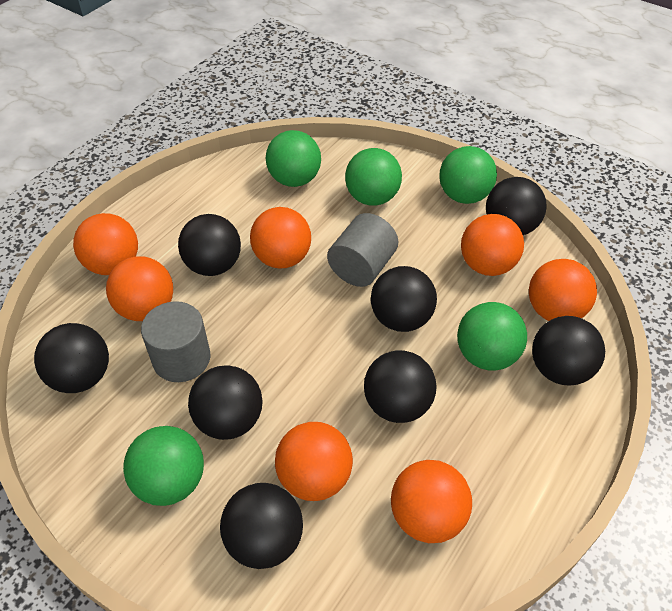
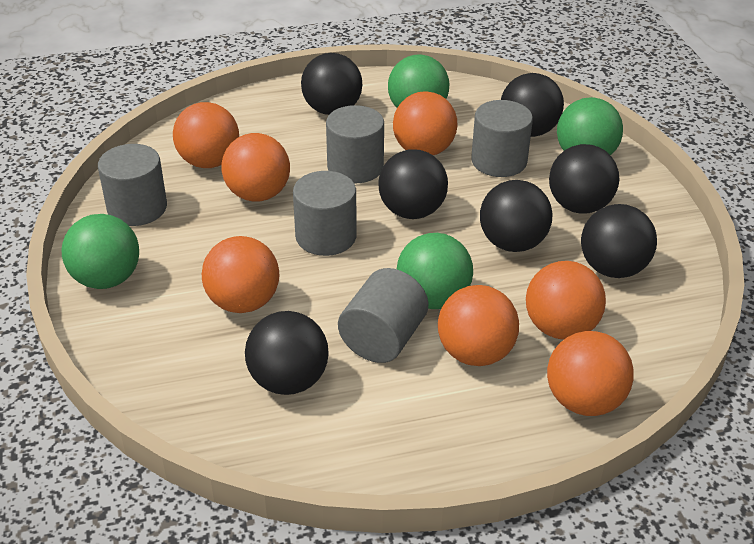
black ball: 8 -> 7
green ball: 5 -> 4
grey cylinder: 2 -> 5

